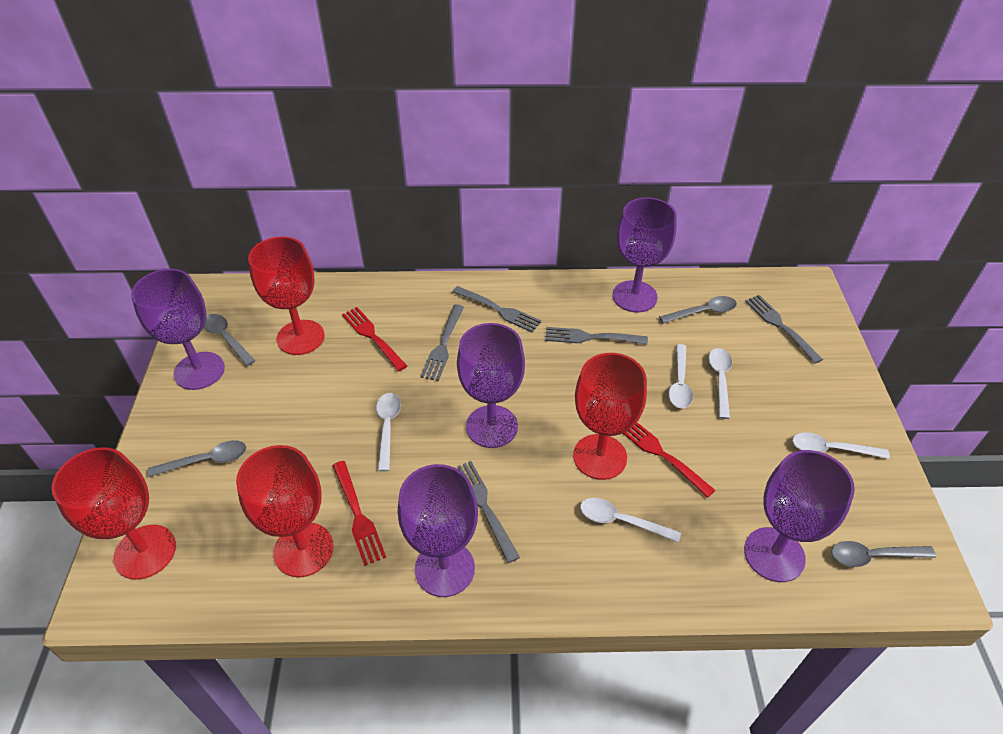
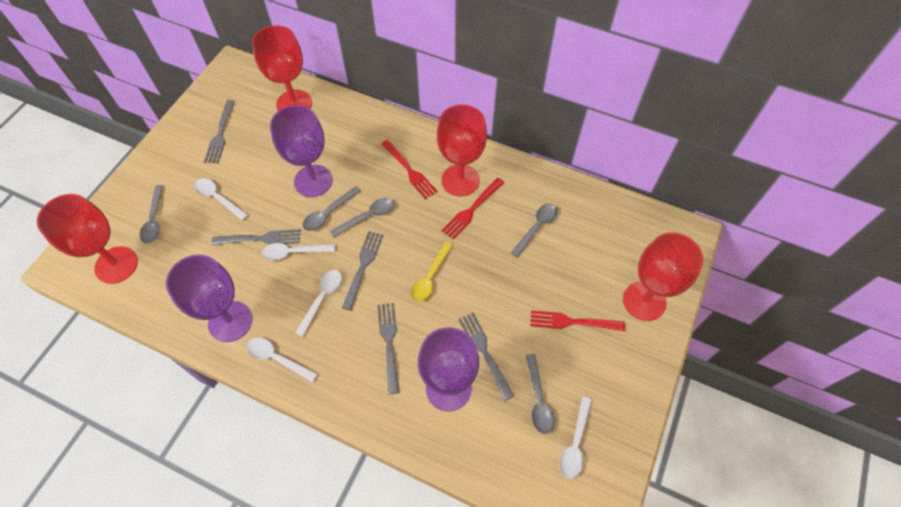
grey spoon: 4 -> 5
purple goblet: 5 -> 3
yellow spoon: 0 -> 1

